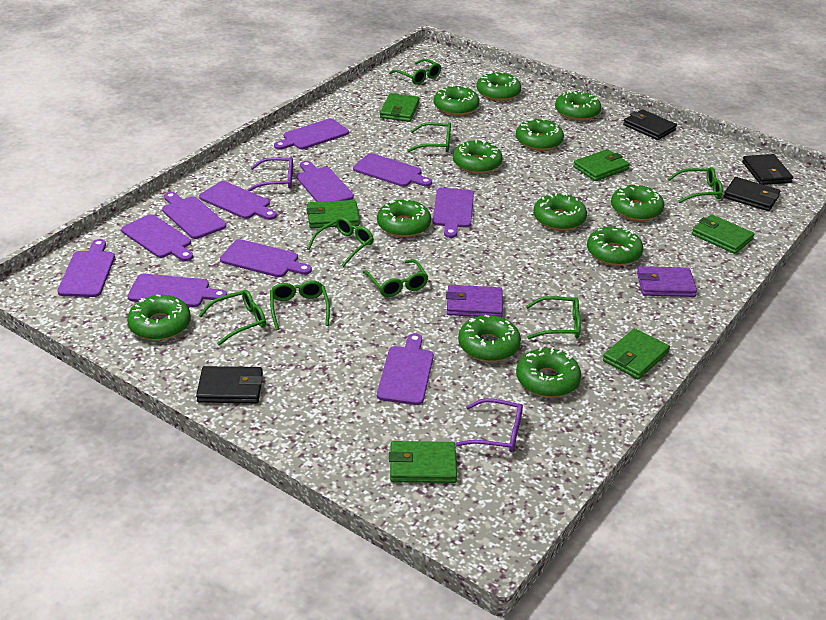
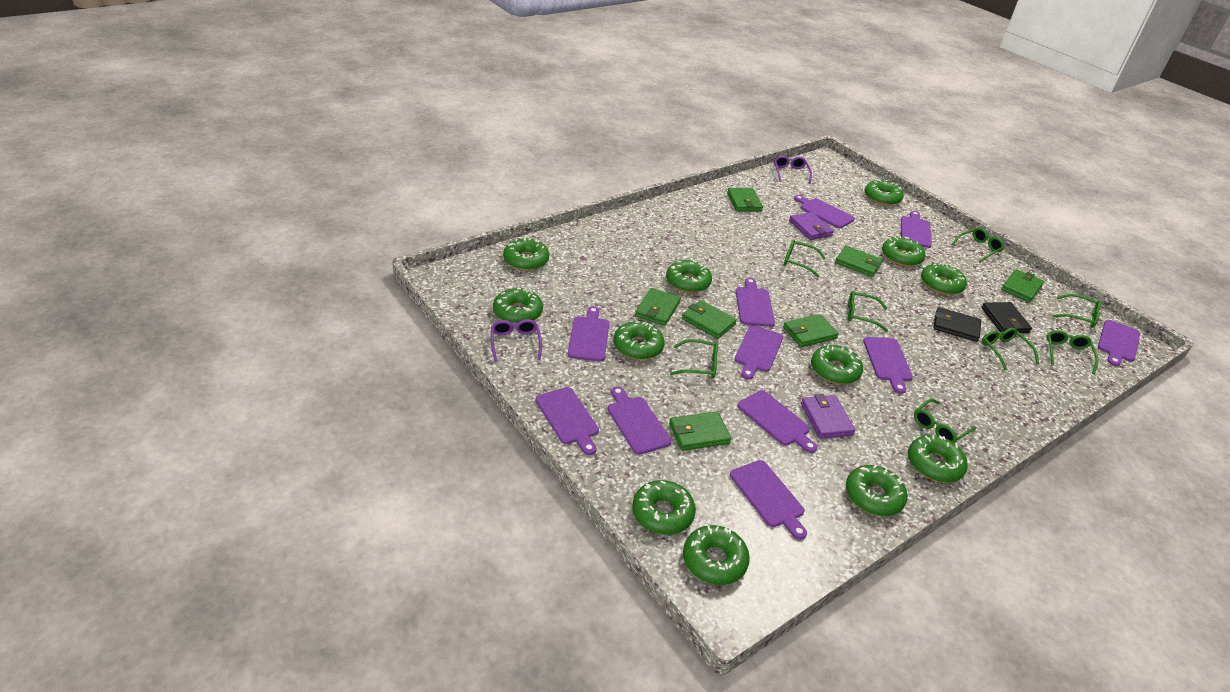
black wallet: 4 -> 2
green wallet: 6 -> 7

